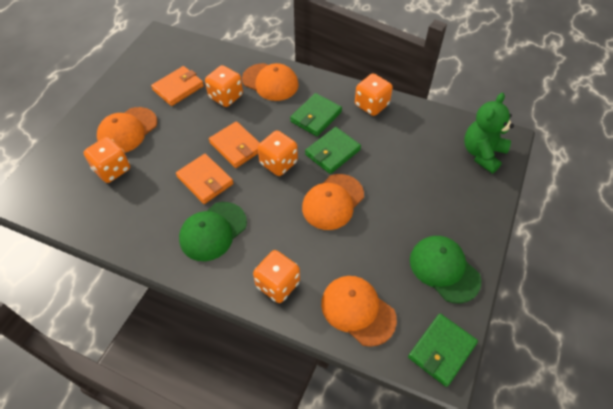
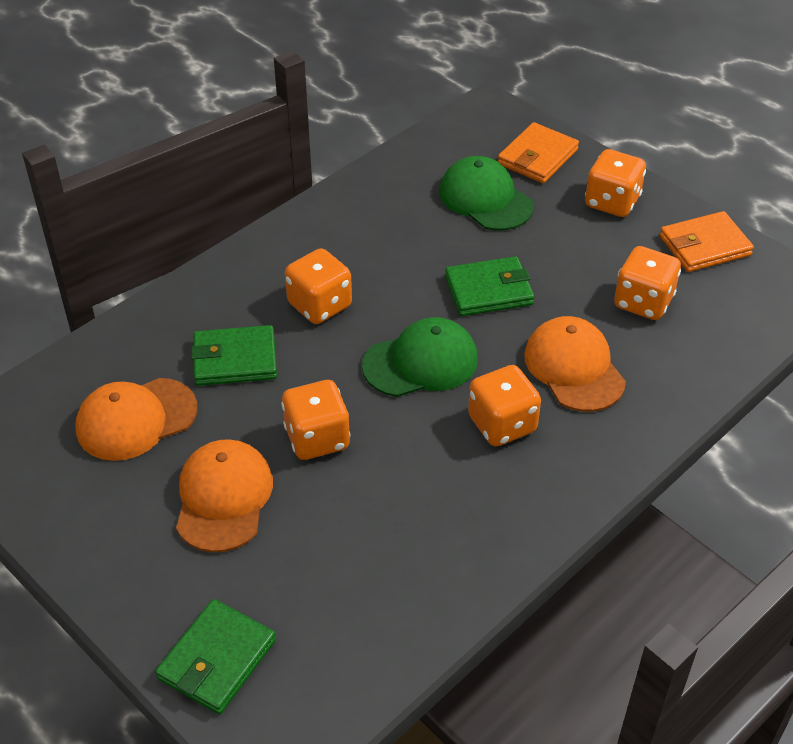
green teddy bear: 1 -> 0
orange cap: 4 -> 3
orange wallet: 3 -> 2

